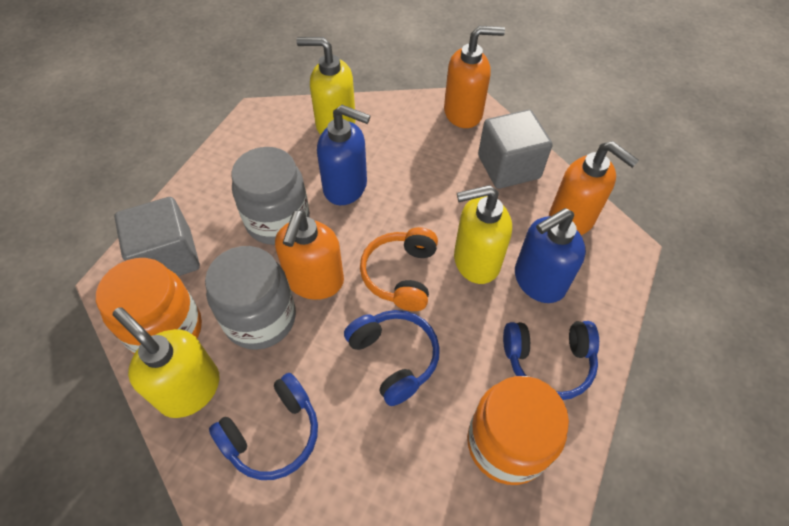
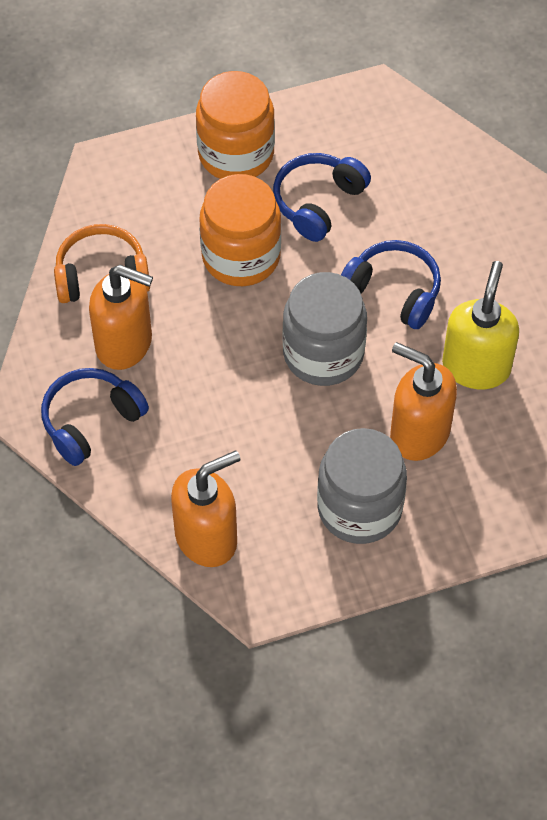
blue soap dispenser: 2 -> 0
grey cube: 2 -> 0
yellow soap dispenser: 3 -> 1

